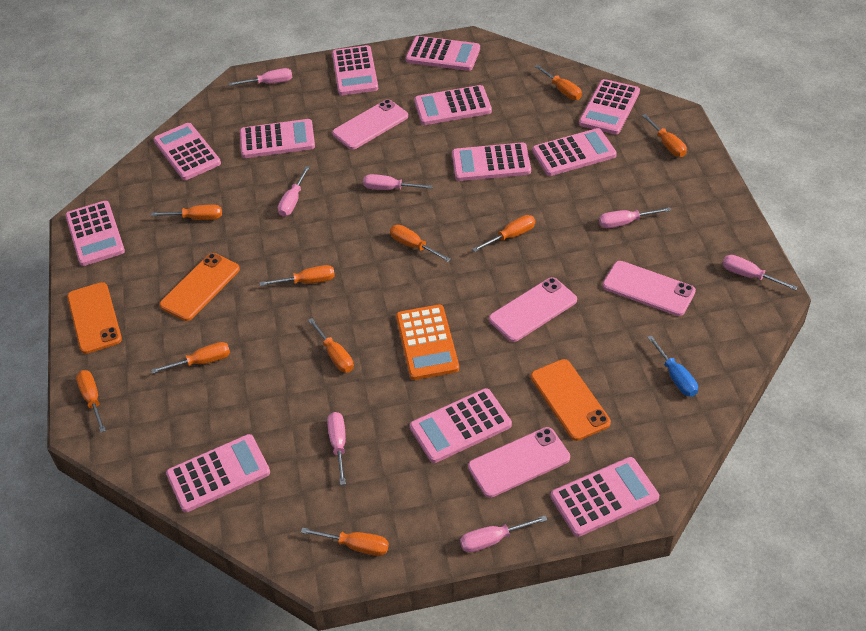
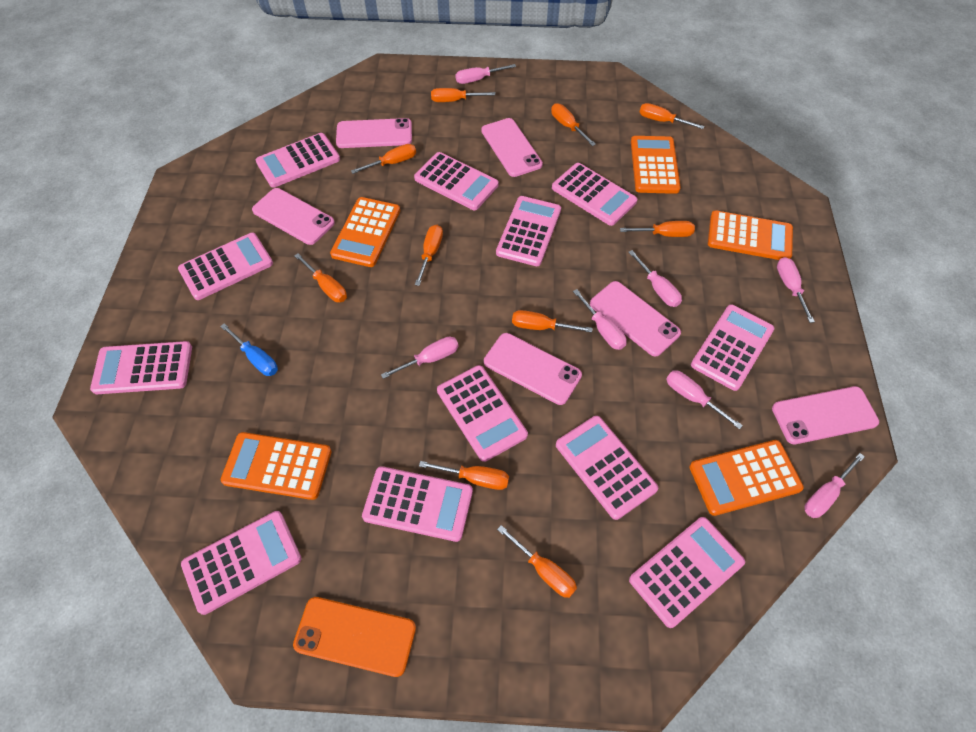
orange calculator: 1 -> 5
orange phone: 3 -> 1
pink phone: 4 -> 6

